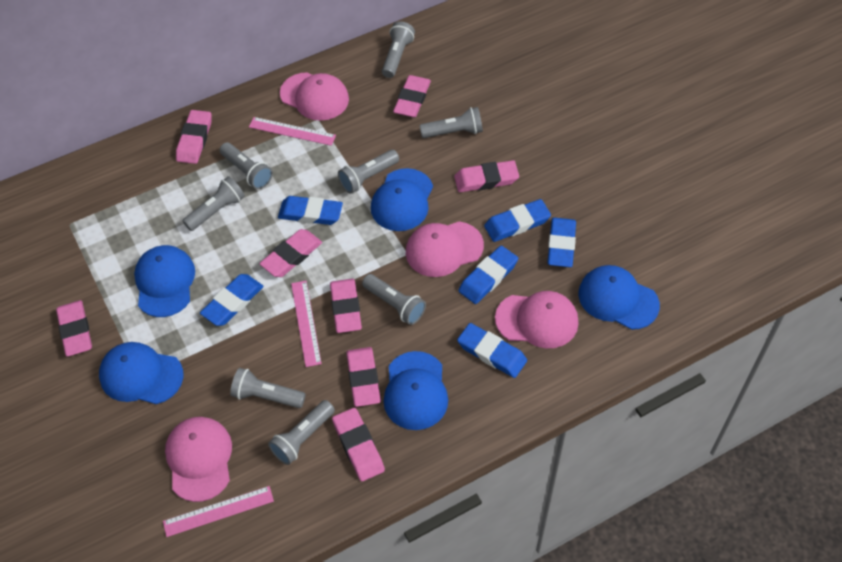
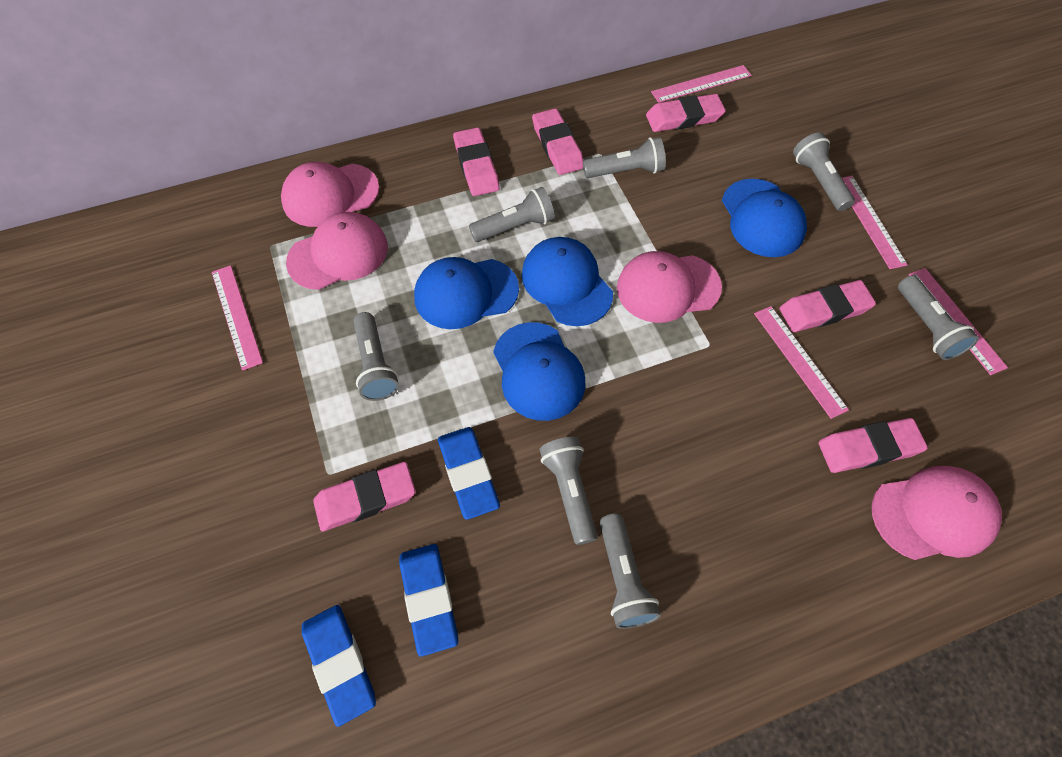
blue cap: 5 -> 4
blue eraser: 6 -> 3
grey flashlight: 8 -> 7
pink eraser: 8 -> 6
pink ruler: 3 -> 5

